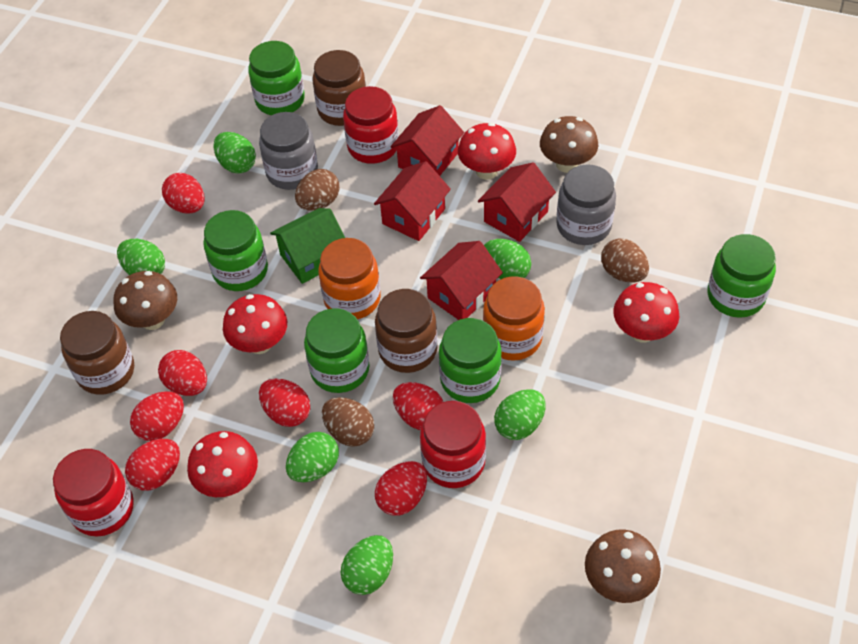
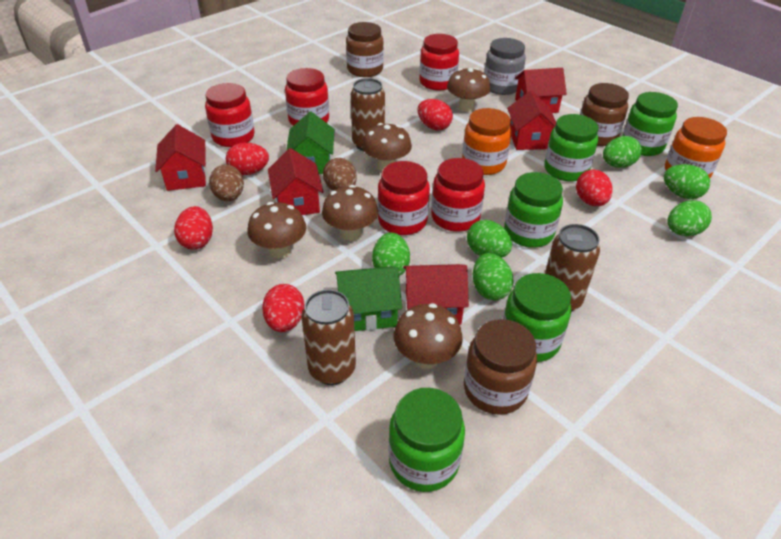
brown can: 0 -> 3
brown egg: 3 -> 2
brown mushroom: 3 -> 5
green house: 1 -> 2
grey jar: 2 -> 1
red egg: 7 -> 5
red house: 4 -> 5
red jar: 3 -> 5
red mushroom: 4 -> 0

